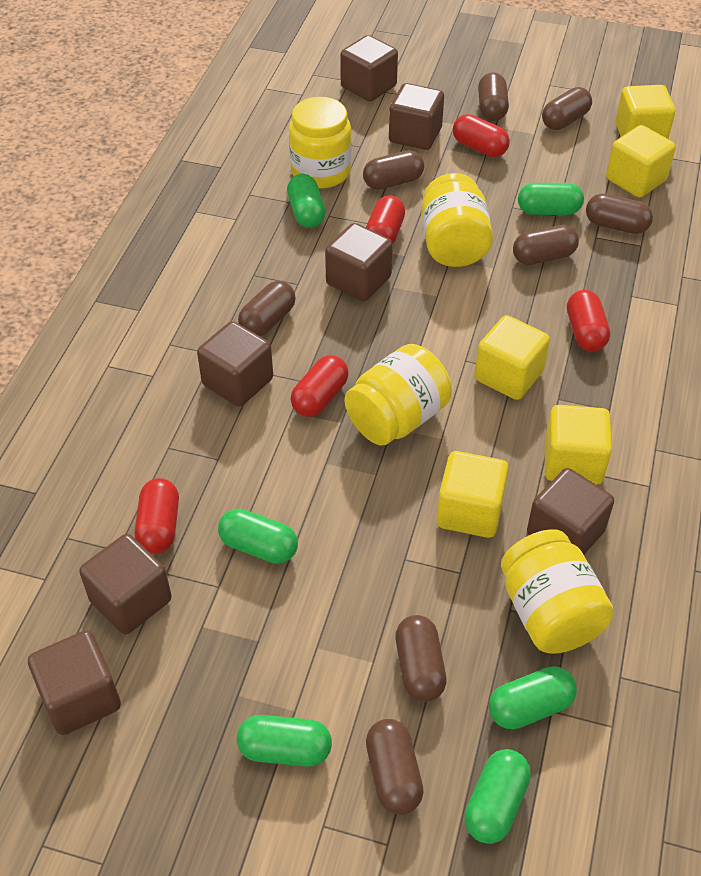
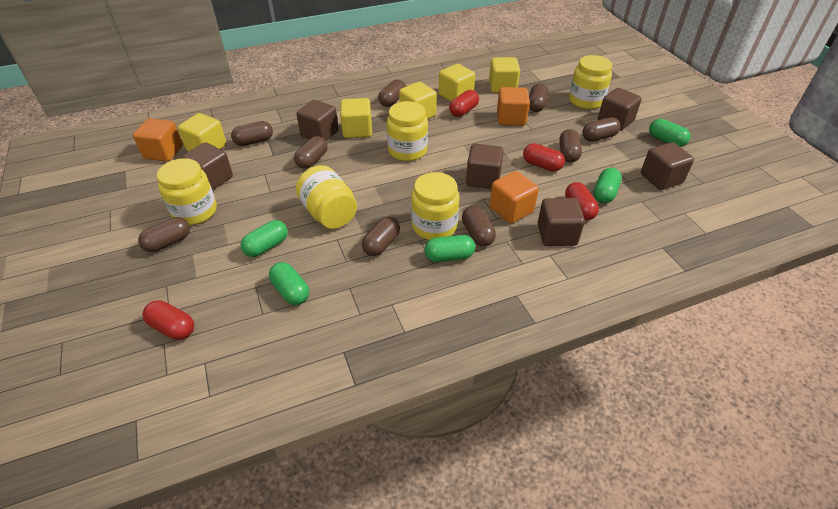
brown capsule: 8 -> 9
brown cube: 7 -> 6
green capsule: 6 -> 5
orange cube: 0 -> 3
red capsule: 5 -> 4
yellow jar: 4 -> 5

